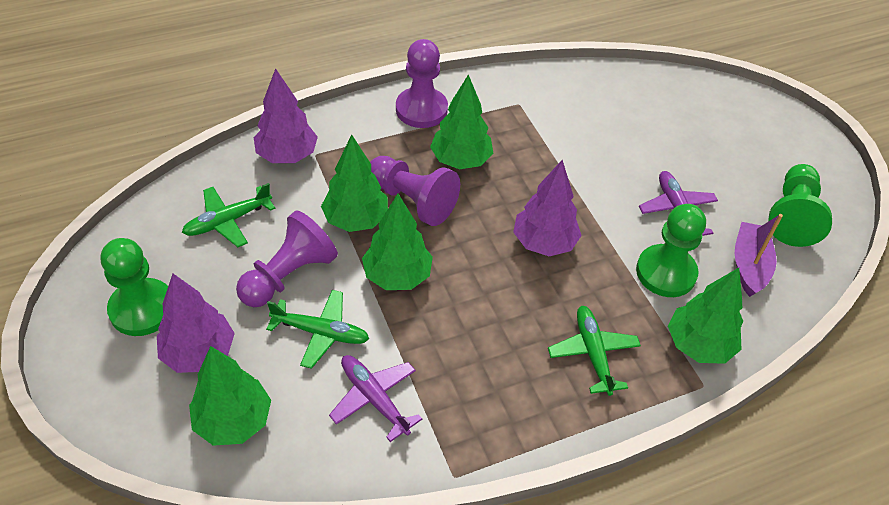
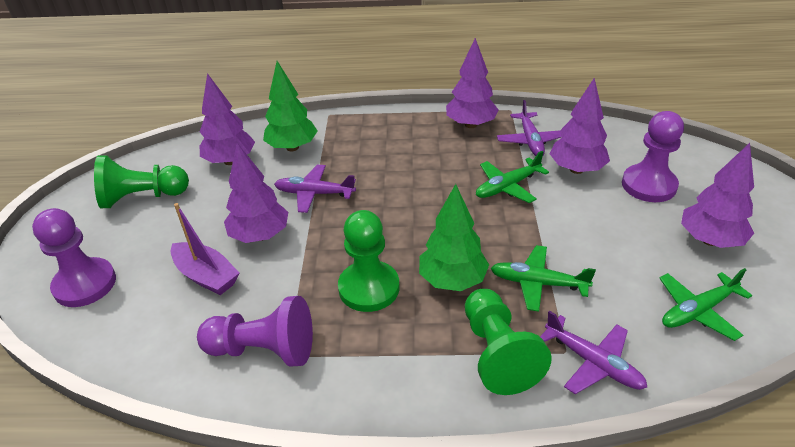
green tree: 5 -> 2
purple plane: 2 -> 3
purple tree: 3 -> 5

